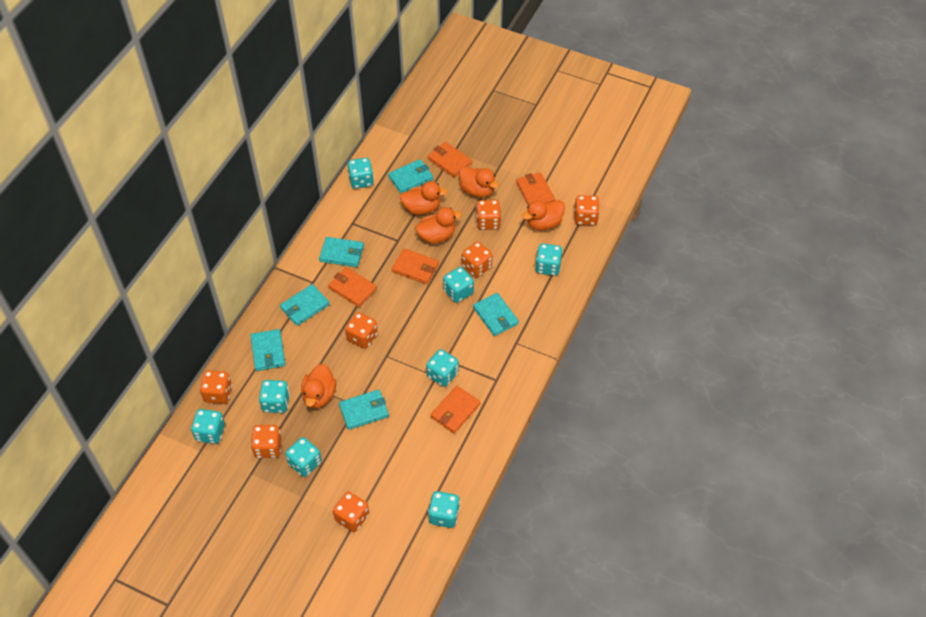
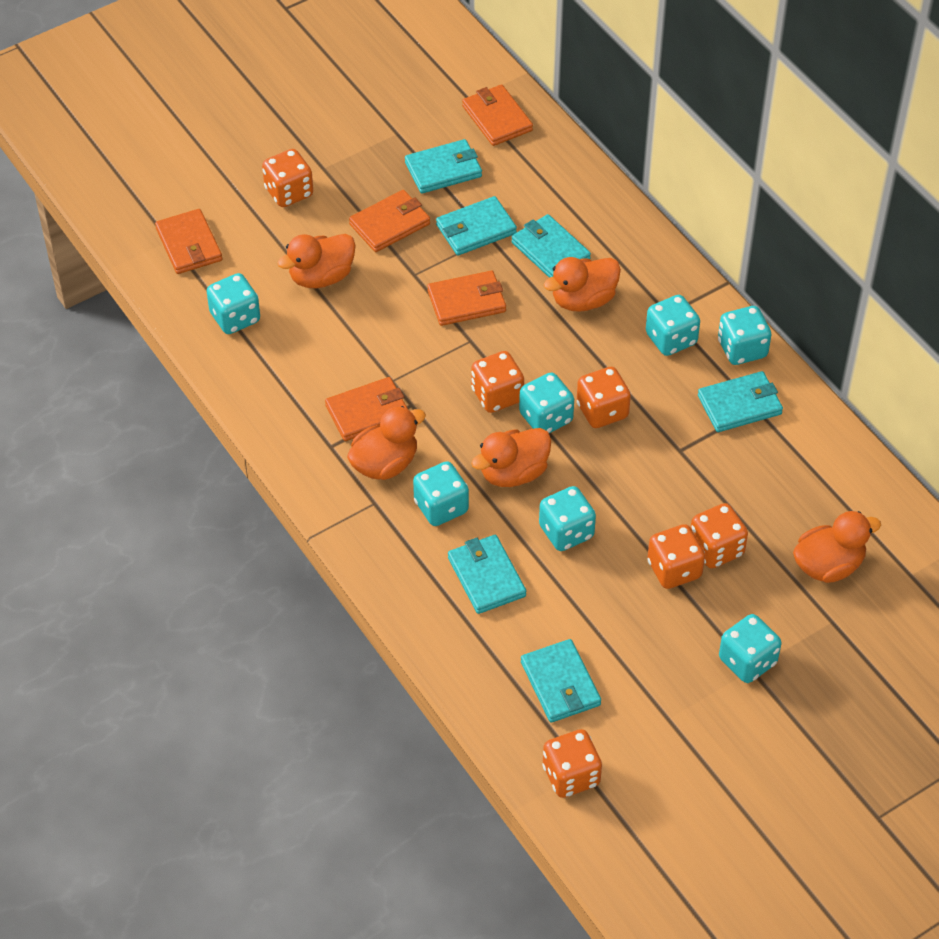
orange dice: 7 -> 6
turquoise dice: 8 -> 7

